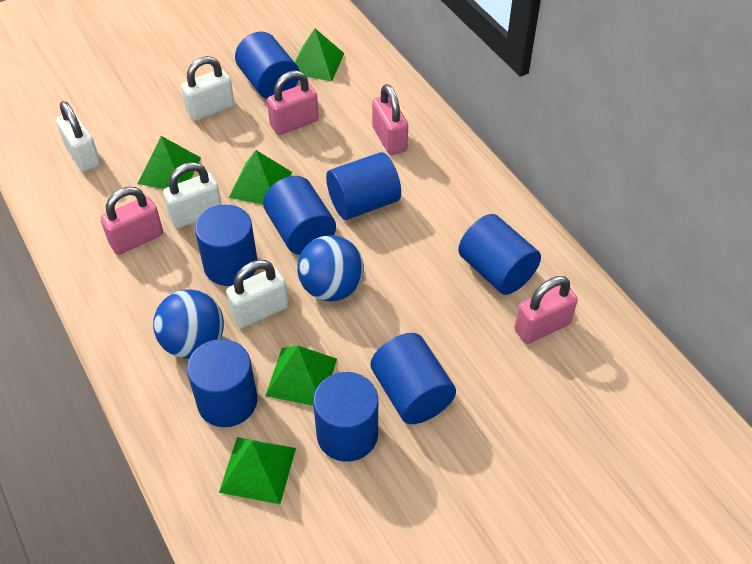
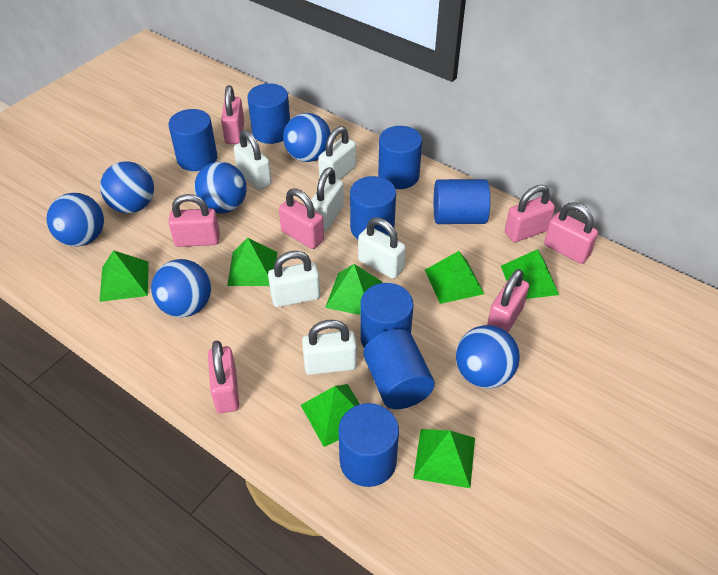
blue ball: 2 -> 6
green pyramid: 5 -> 7
pink padlock: 4 -> 7
white padlock: 4 -> 6

